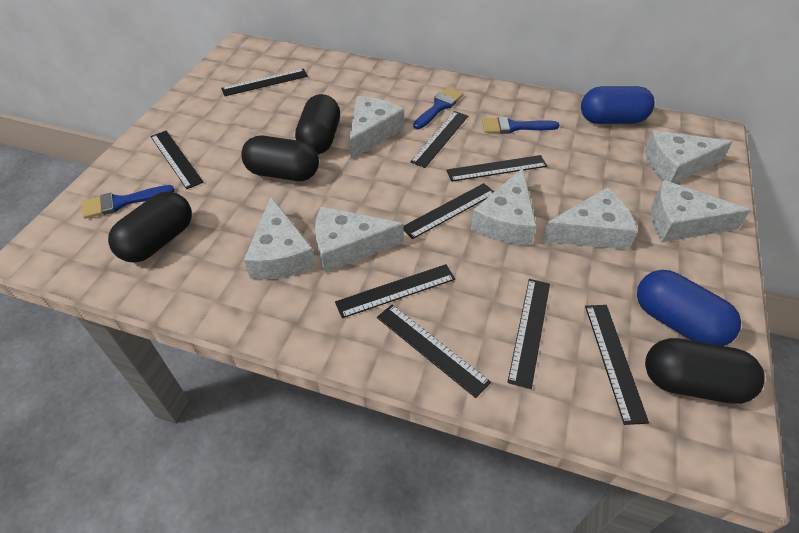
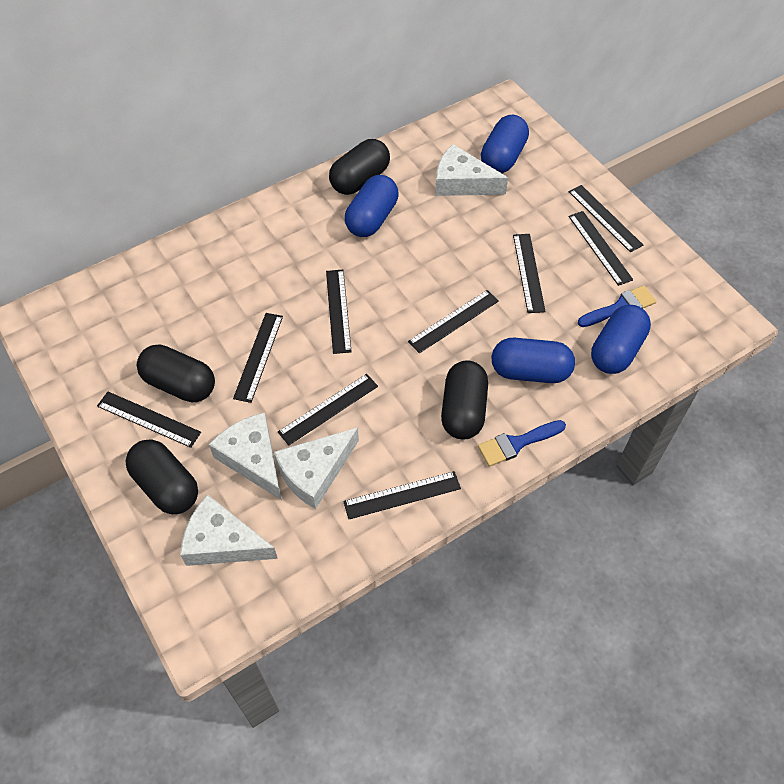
blue brush: 3 -> 2
blue capsule: 2 -> 4
white cheese: 7 -> 4

